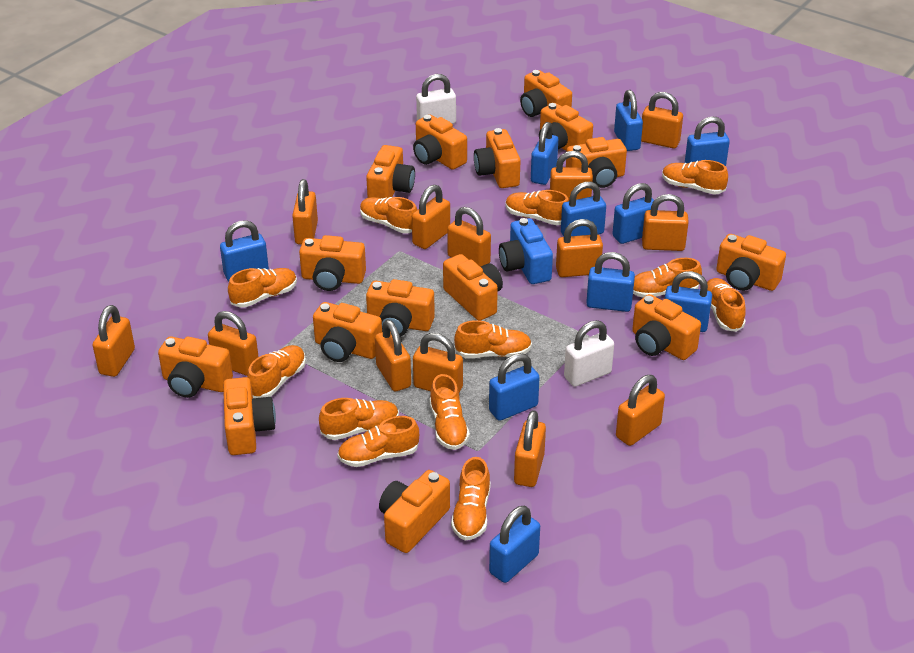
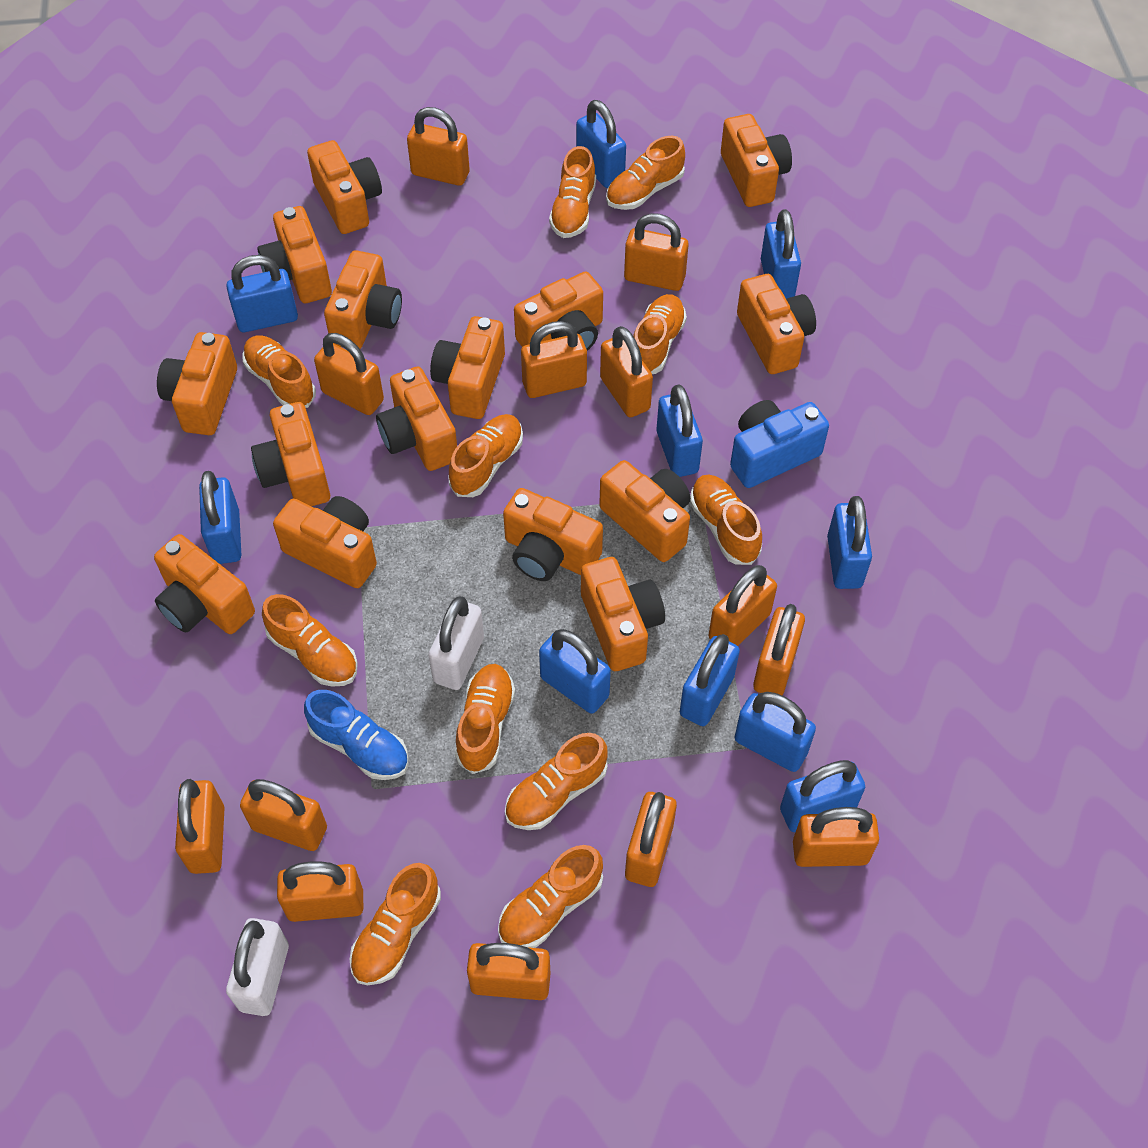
blue shoe: 0 -> 1
orange shoe: 12 -> 11

